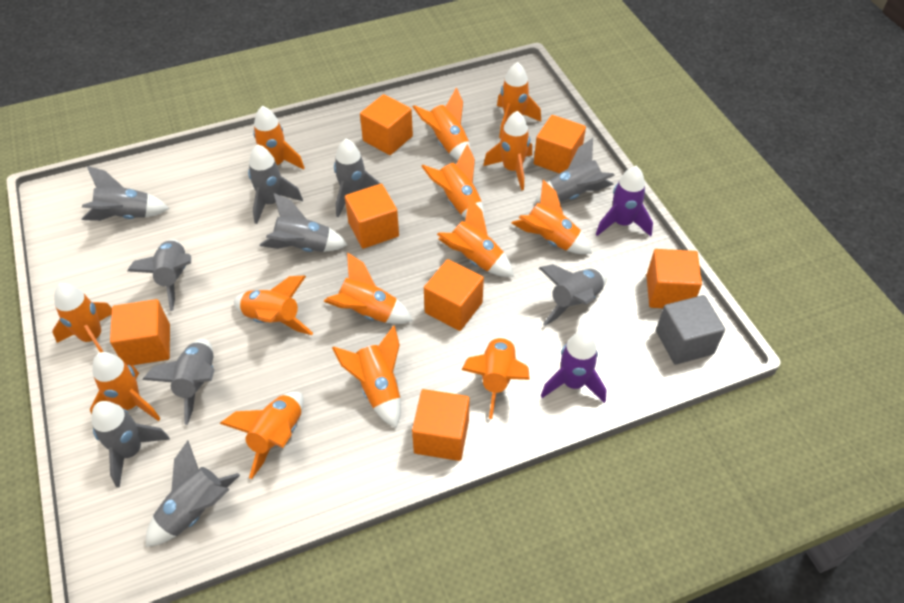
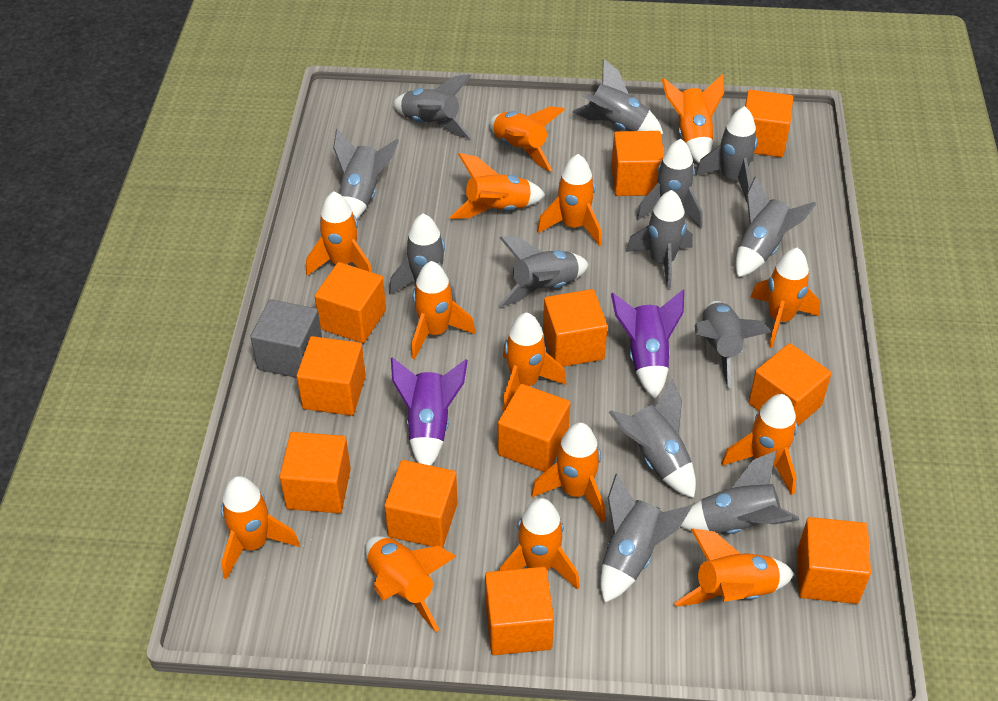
grey rocket: 10 -> 13
orange cube: 7 -> 11

